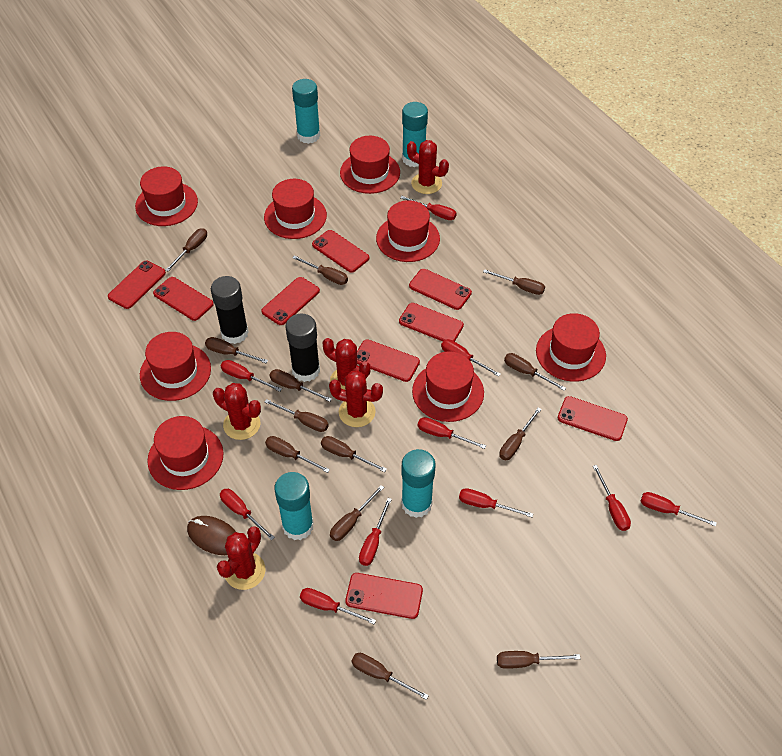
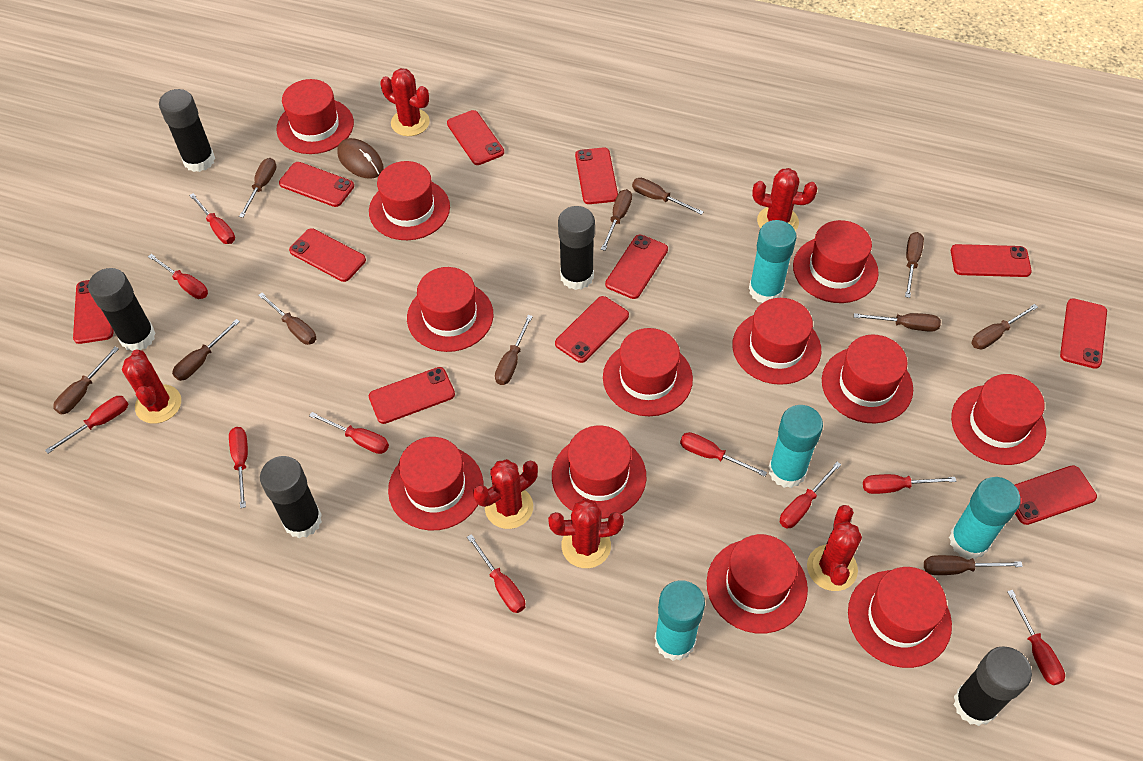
black glue stick: 2 -> 5
brown screwdriver: 13 -> 11
red cactus: 5 -> 6
red hat: 8 -> 12
red phone: 9 -> 11

